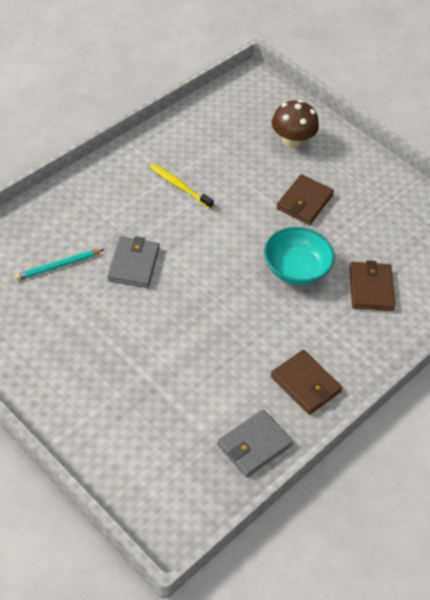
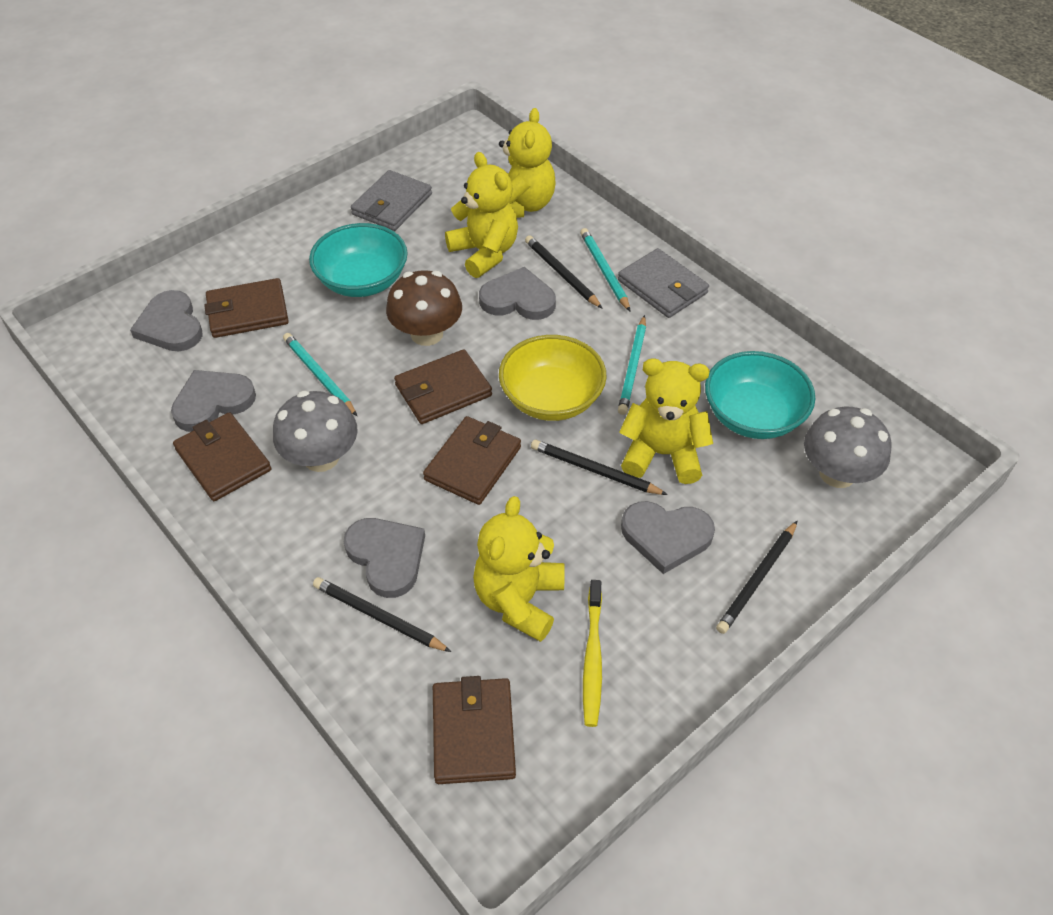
black pencil: 0 -> 4
brown wallet: 3 -> 5
grey heart: 0 -> 5
grey mushroom: 0 -> 2
turquoise bowl: 1 -> 2
turquoise pencil: 1 -> 3
yellow bowl: 0 -> 1
yellow teddy bear: 0 -> 4

